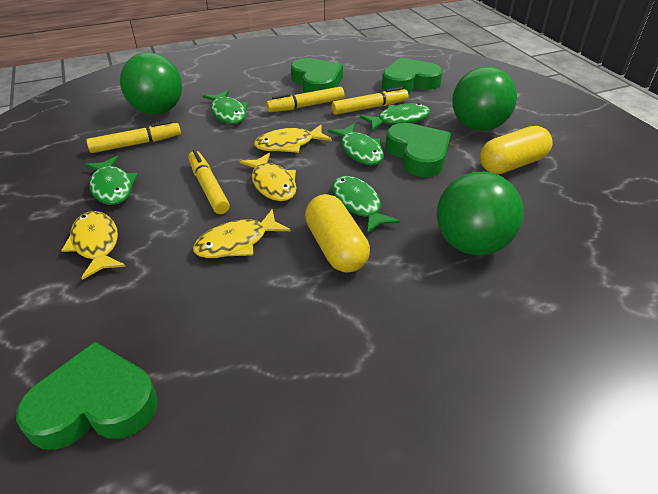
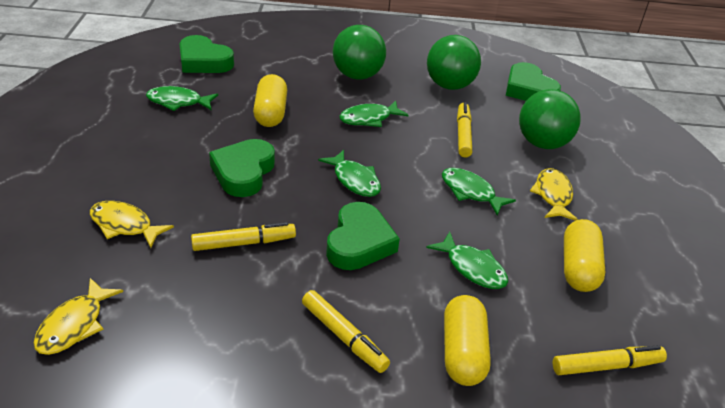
yellow capsule: 2 -> 3
yellow fish: 4 -> 3

